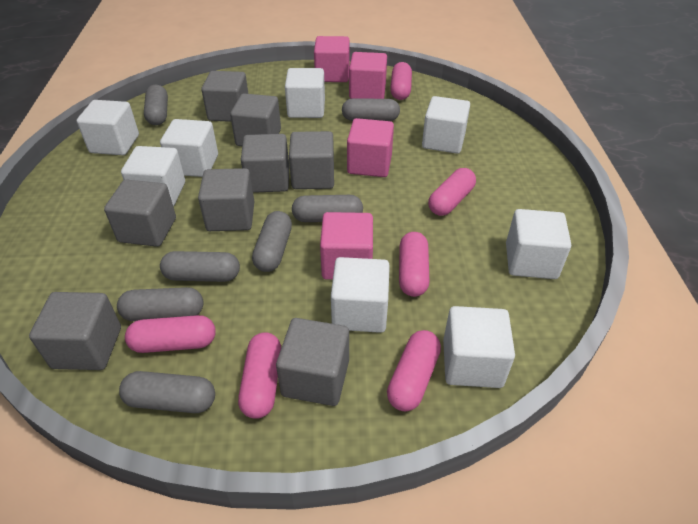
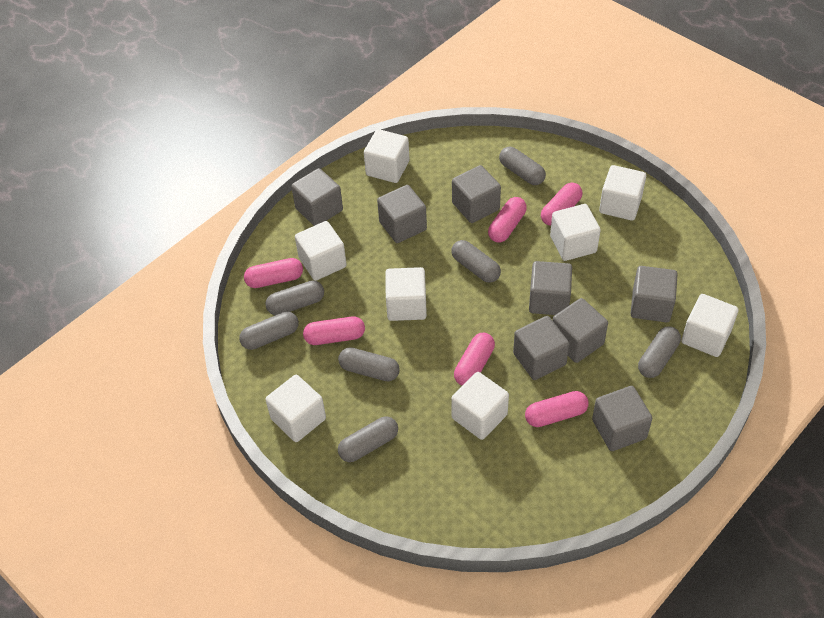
pink cube: 4 -> 0

